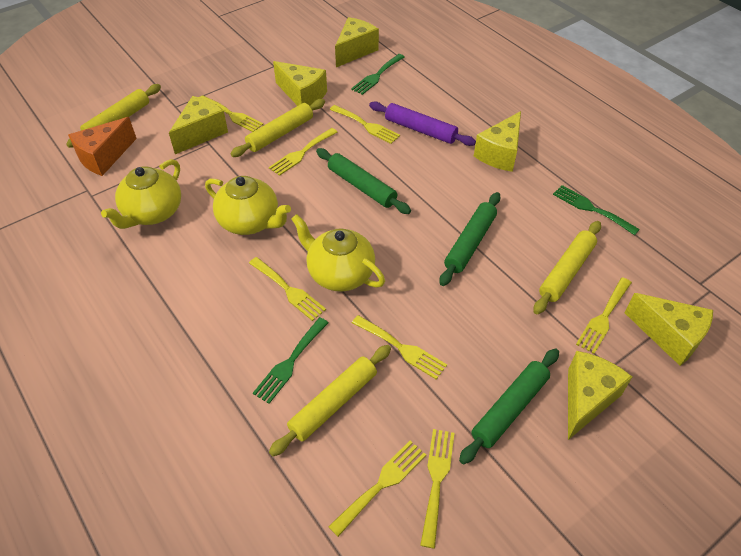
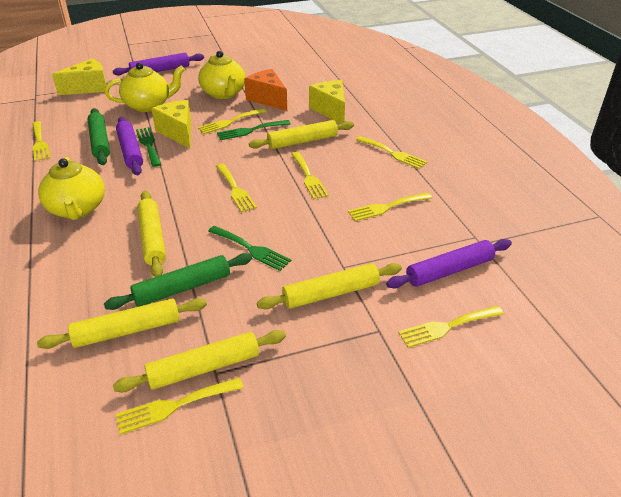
green rolling pin: 3 -> 2
purple rolling pin: 1 -> 3
yellow cheese: 6 -> 3
yellow rolling pin: 4 -> 5

